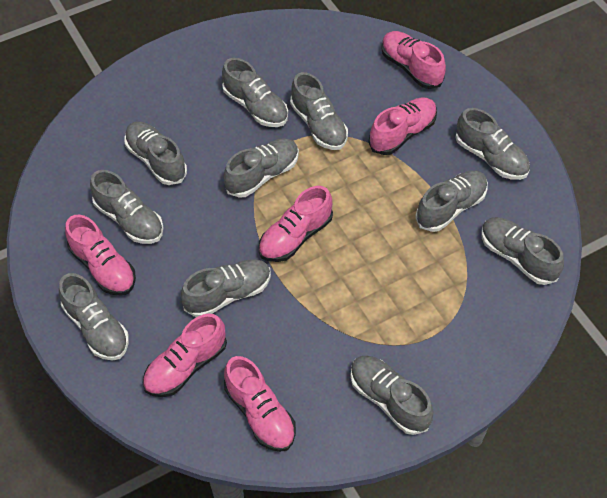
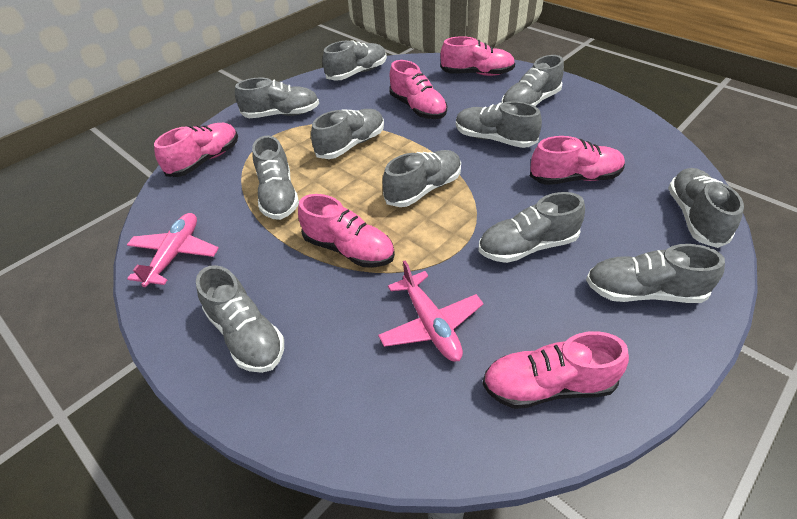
pink plane: 0 -> 2

